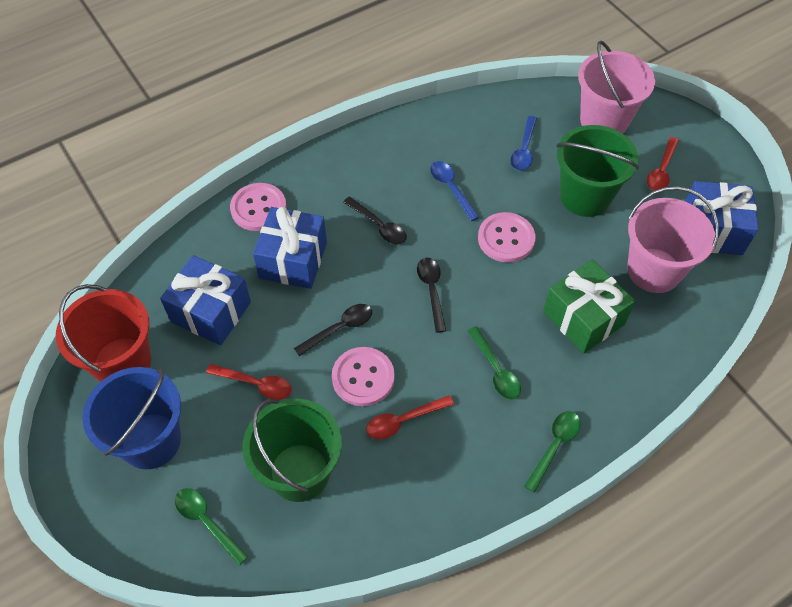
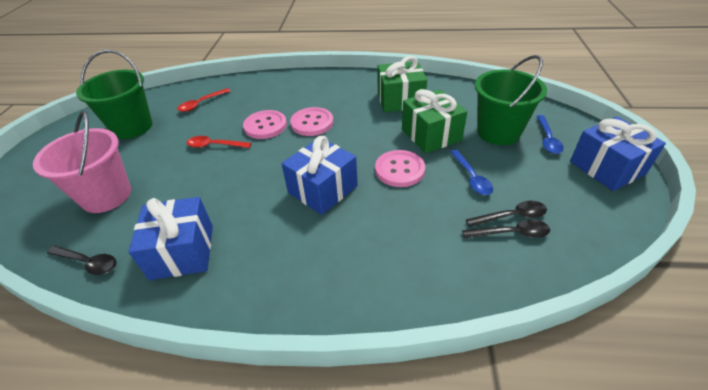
blue bucket: 1 -> 0
green gift: 1 -> 2
green spoon: 3 -> 0
pink bucket: 2 -> 1
red bucket: 1 -> 0
red spoon: 3 -> 2

